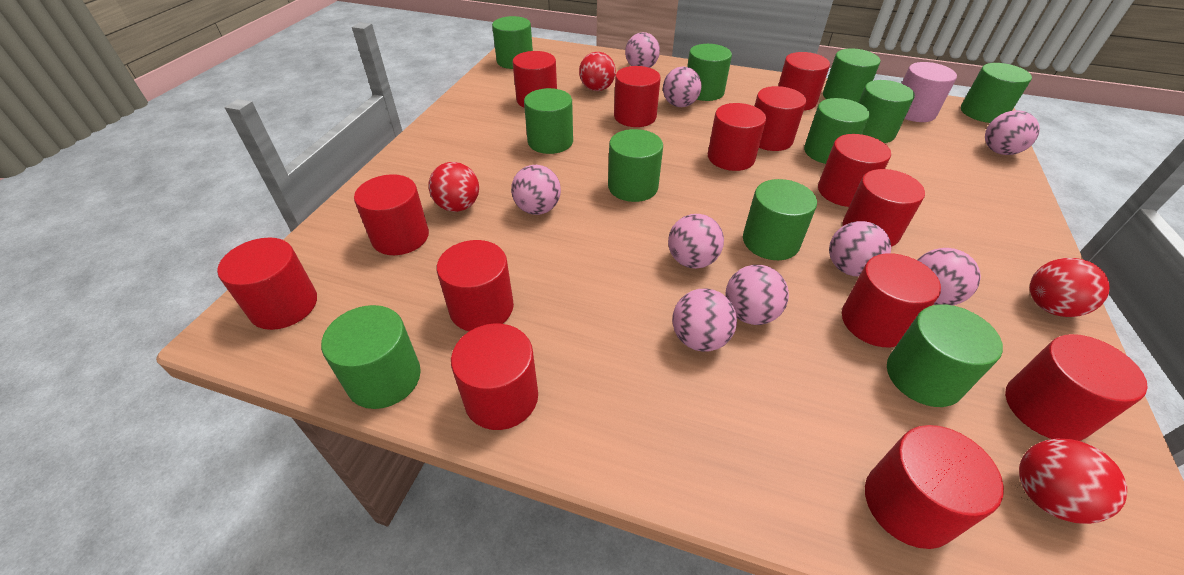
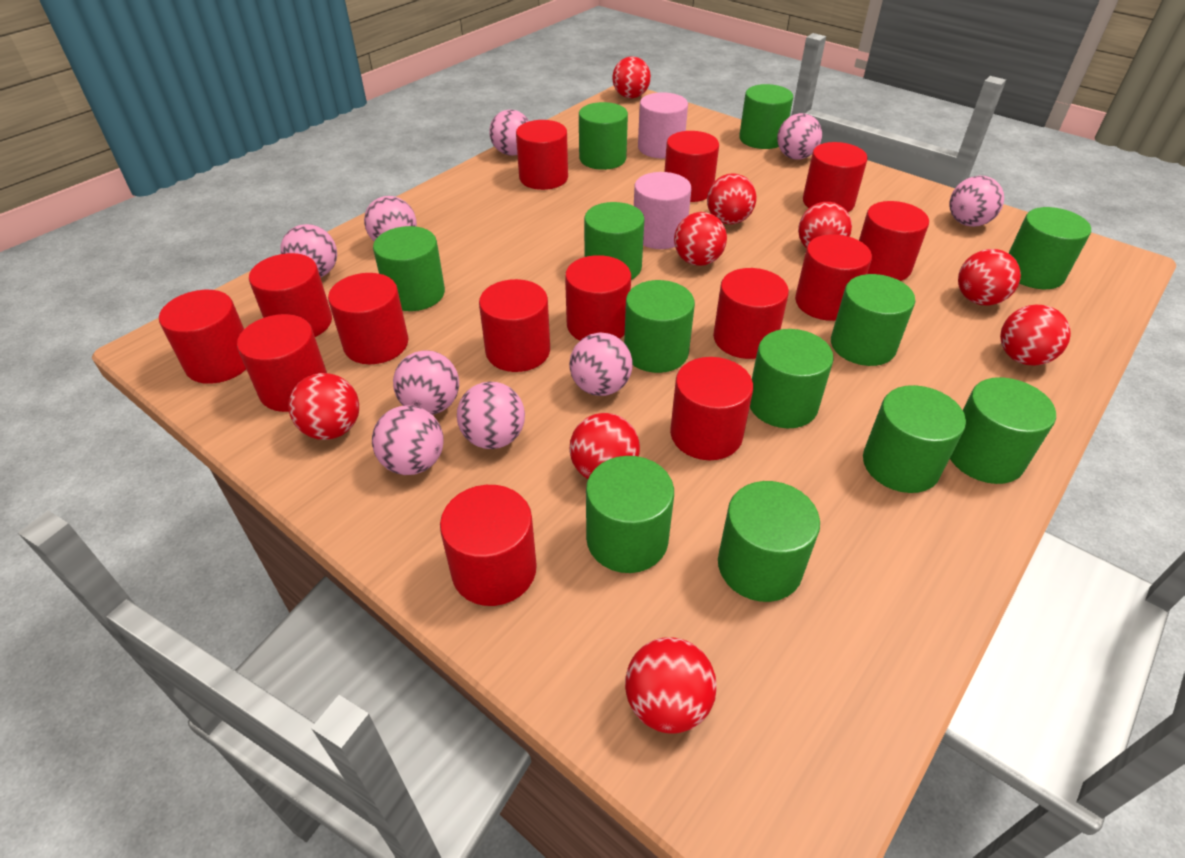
green cylinder: 11 -> 12
pink cylinder: 1 -> 2
red ball: 4 -> 9

